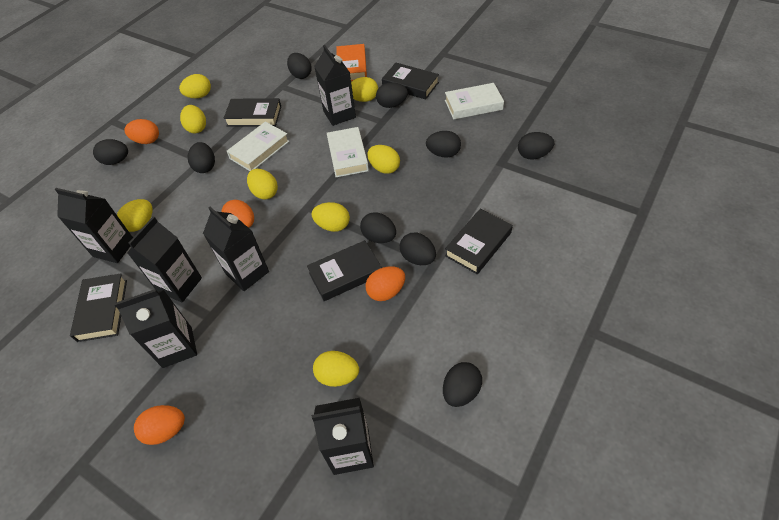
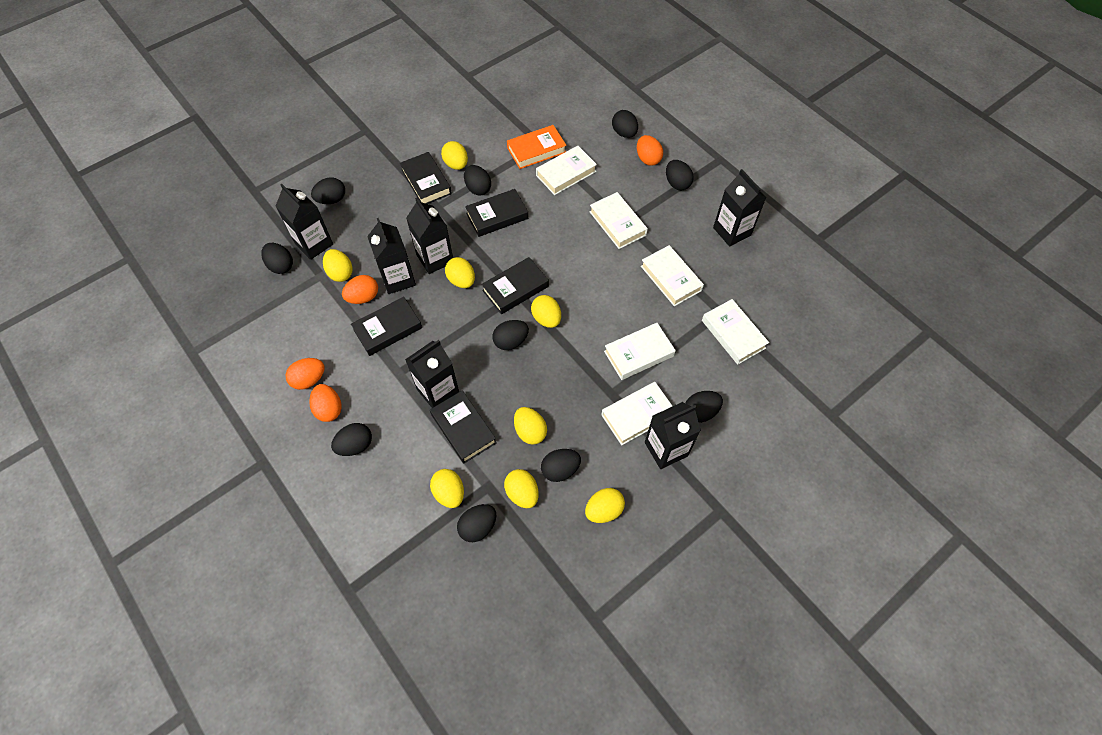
black egg: 9 -> 10
white book: 3 -> 6

